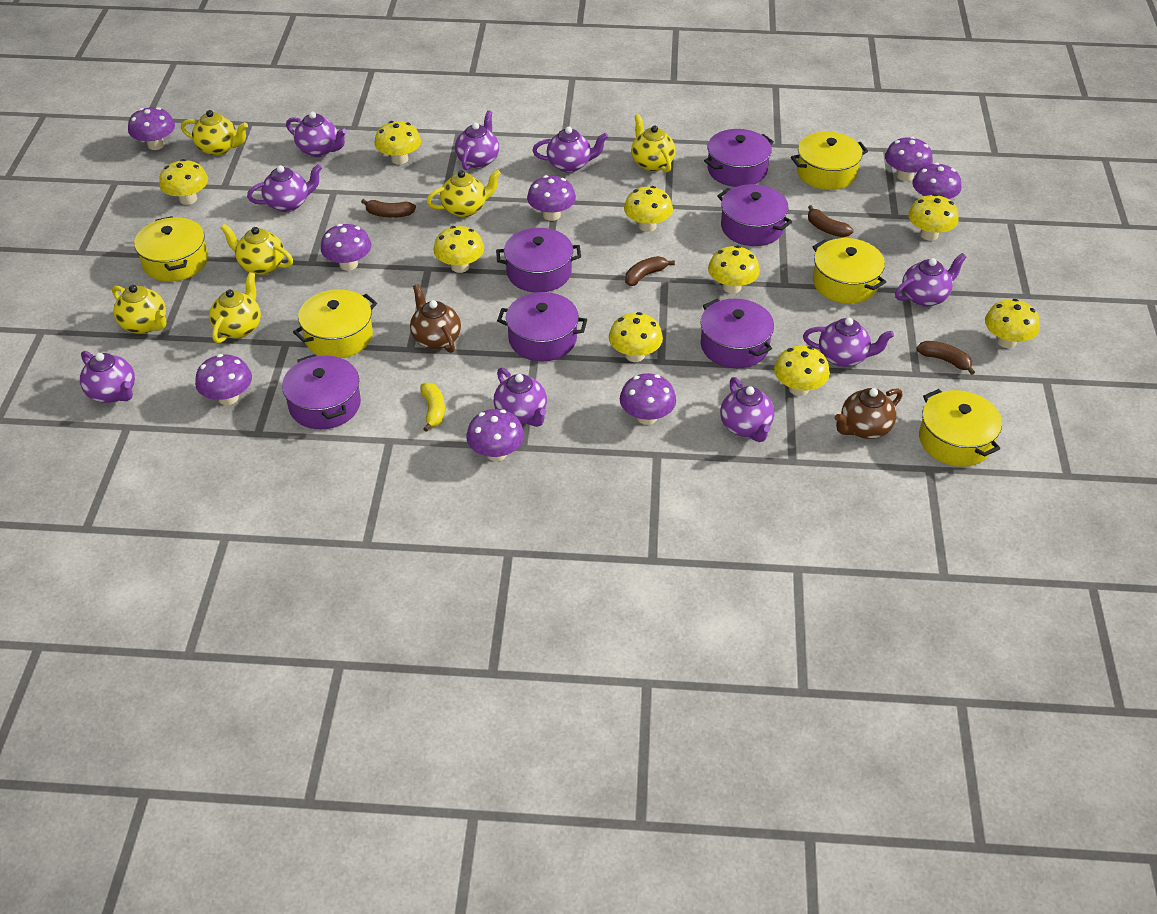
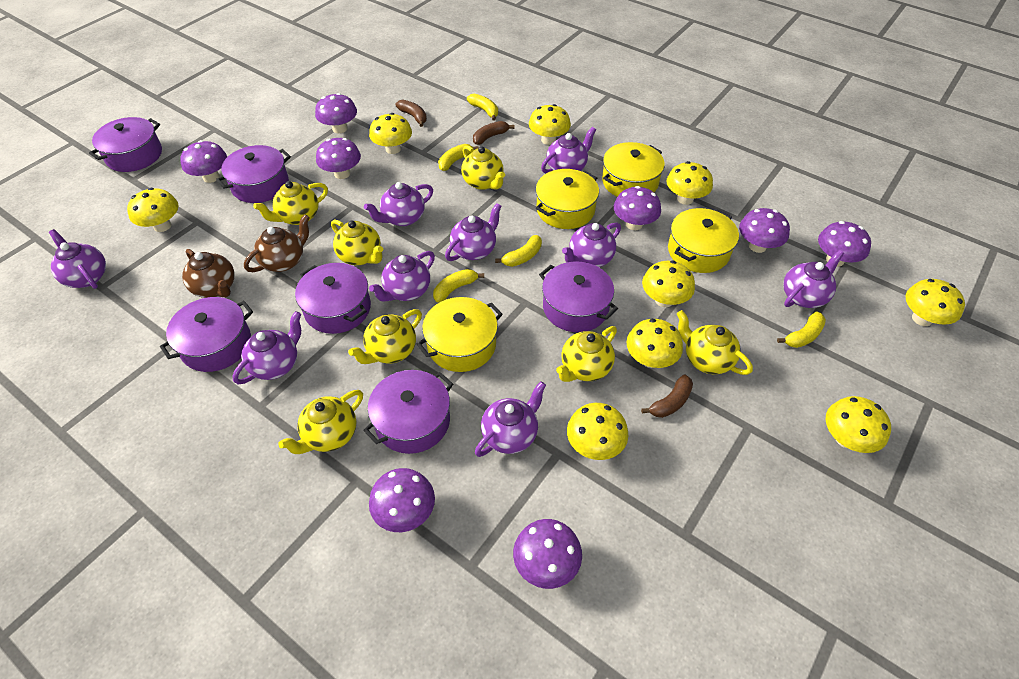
brown banana: 4 -> 3
yellow banana: 1 -> 5
yellow pot: 5 -> 4
yellow teapot: 6 -> 7

